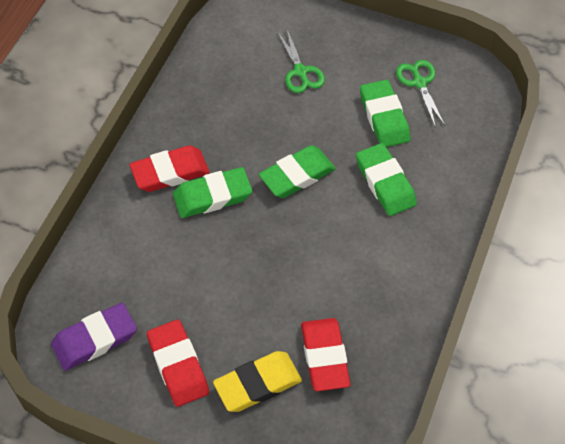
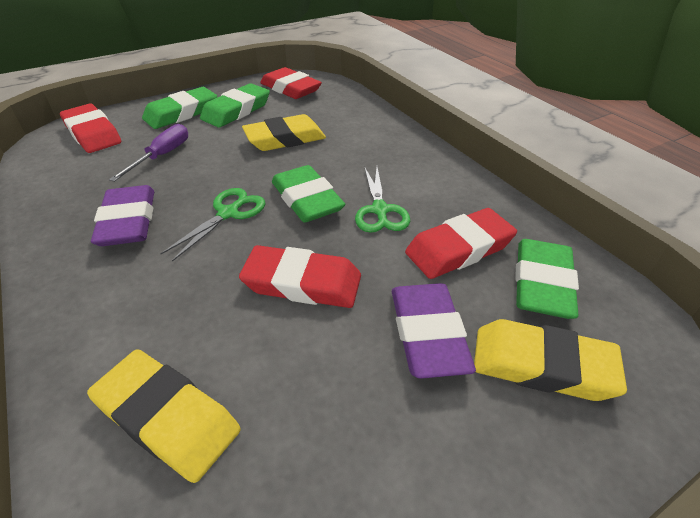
purple eraser: 1 -> 2
purple screwdriver: 0 -> 1
red eraser: 3 -> 4
yellow eraser: 1 -> 3

